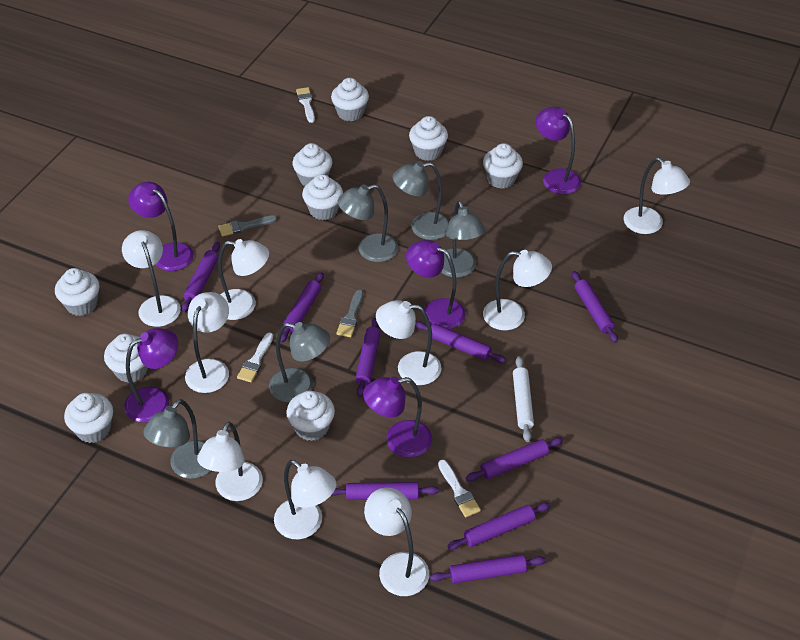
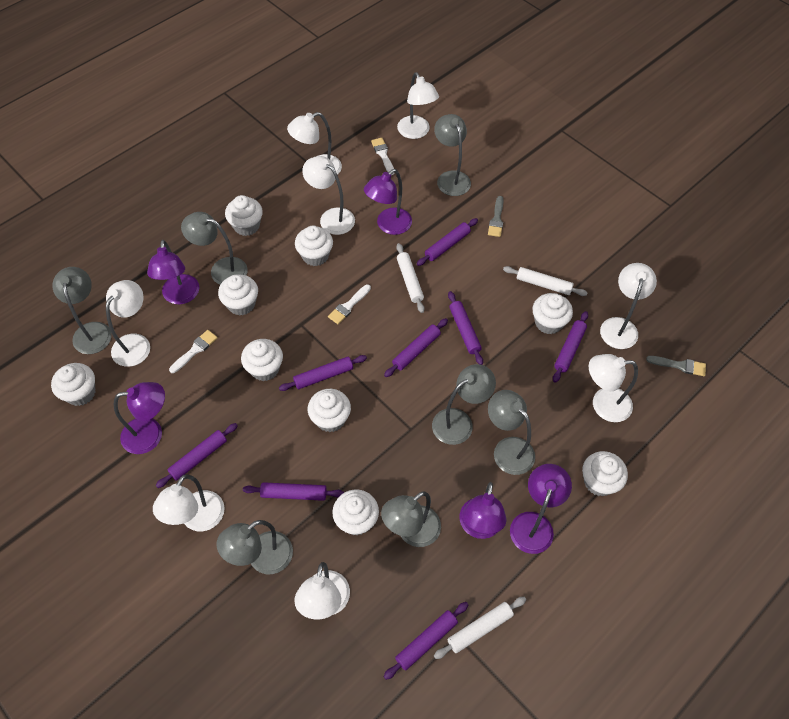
grey lamp: 5 -> 7
purple rolling pin: 9 -> 8
white lamp: 9 -> 8
white rolling pin: 1 -> 3

